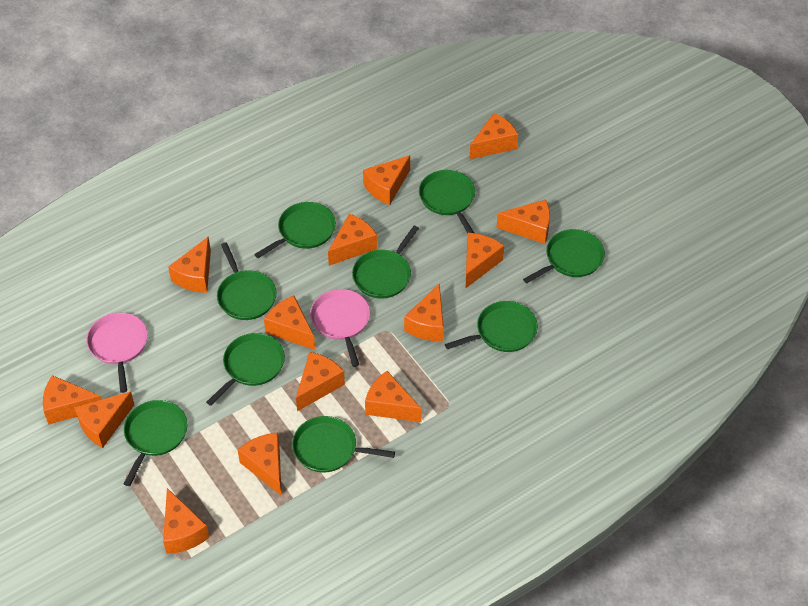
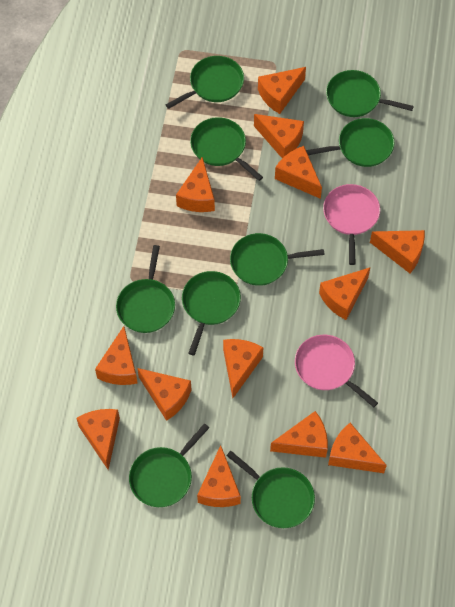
orange cheese: 14 -> 13

